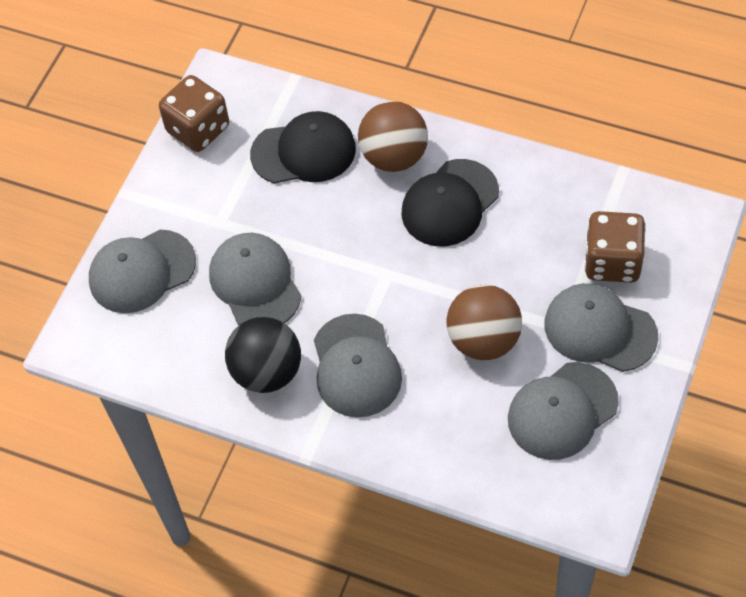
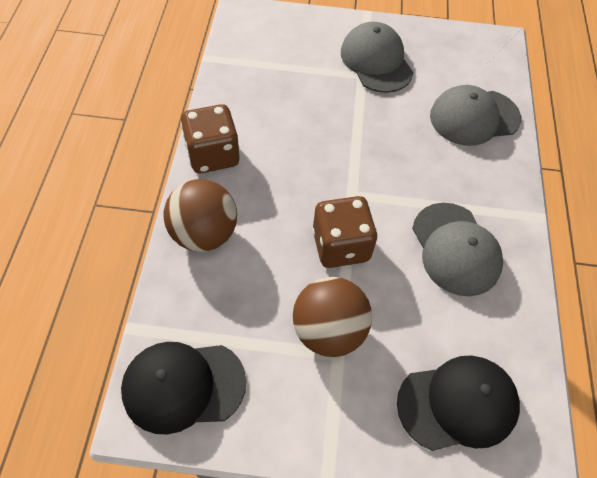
black ball: 1 -> 0
grey cap: 5 -> 3

